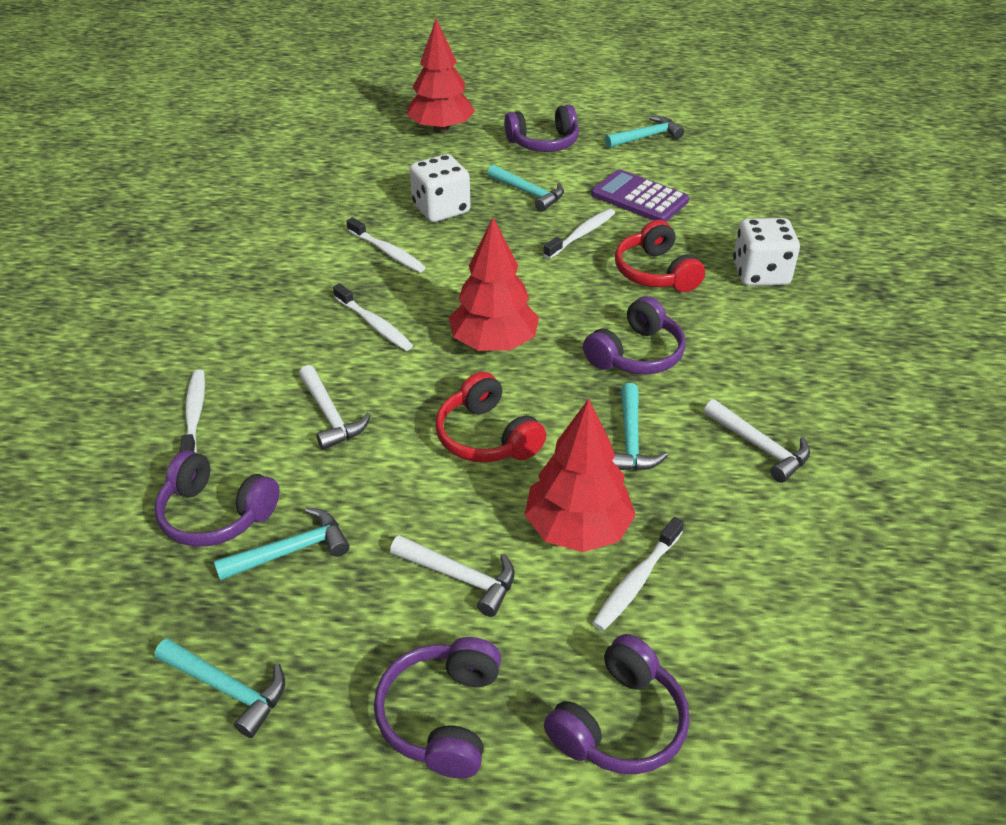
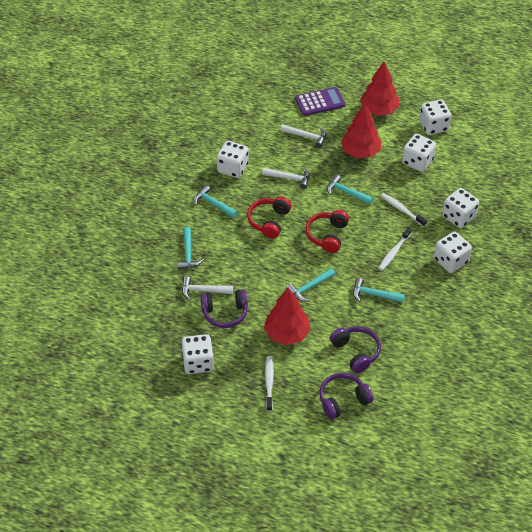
purple headphones: 5 -> 3
white dice: 2 -> 6
white toothbrush: 5 -> 3

